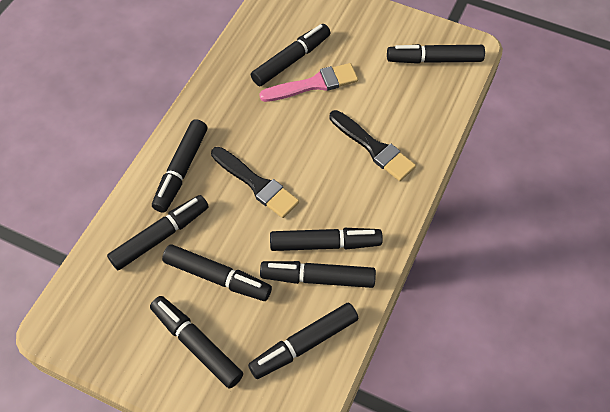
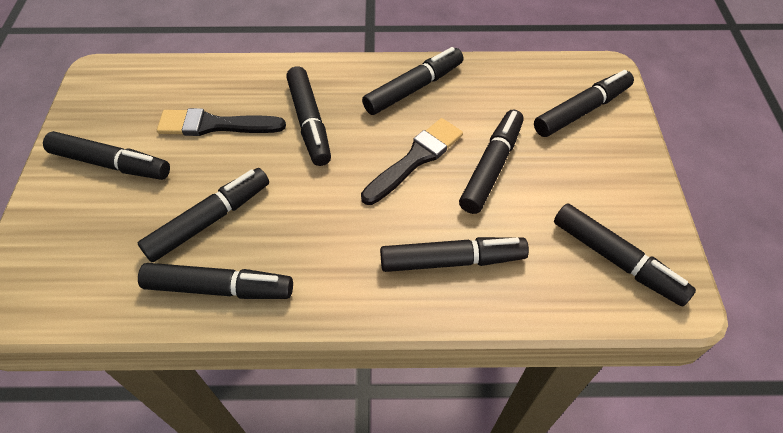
pink brush: 1 -> 0

